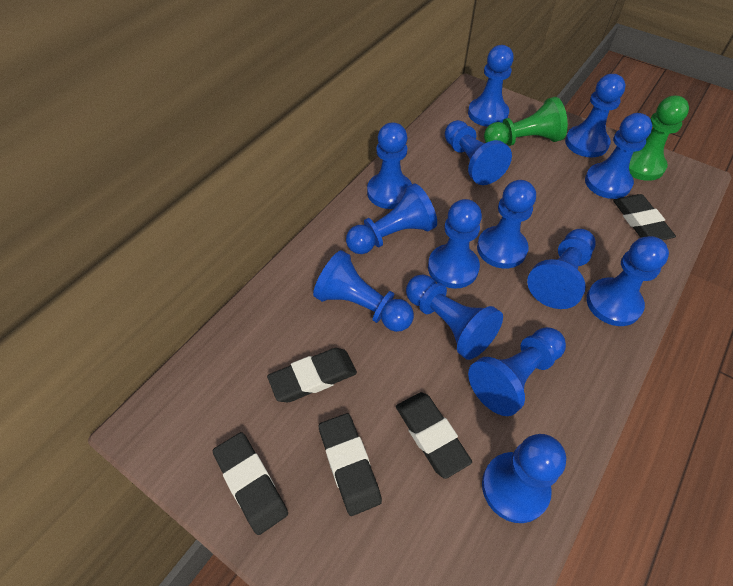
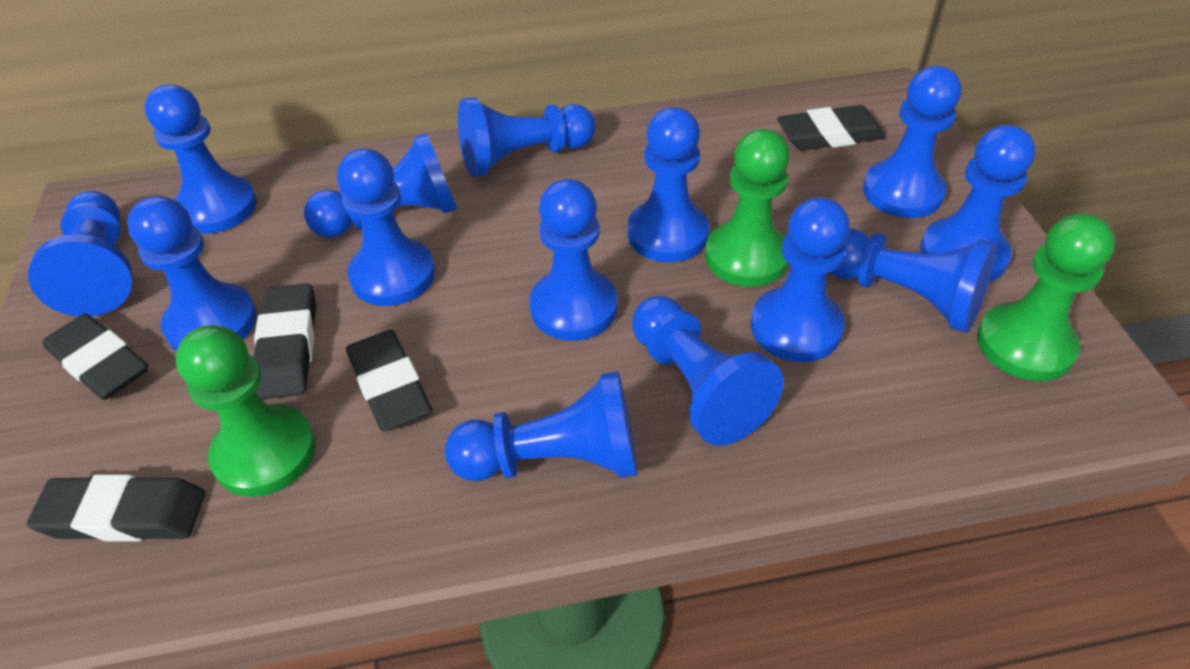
green pawn: 2 -> 3

